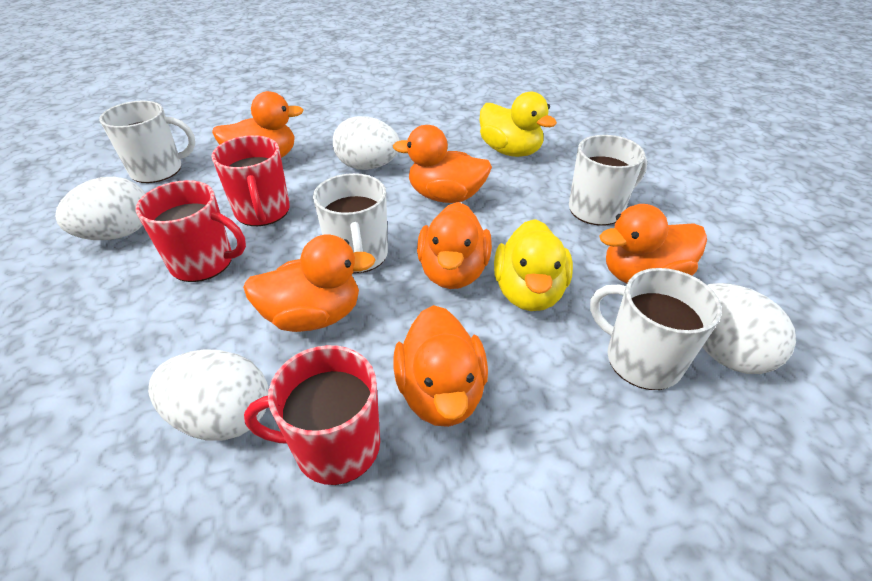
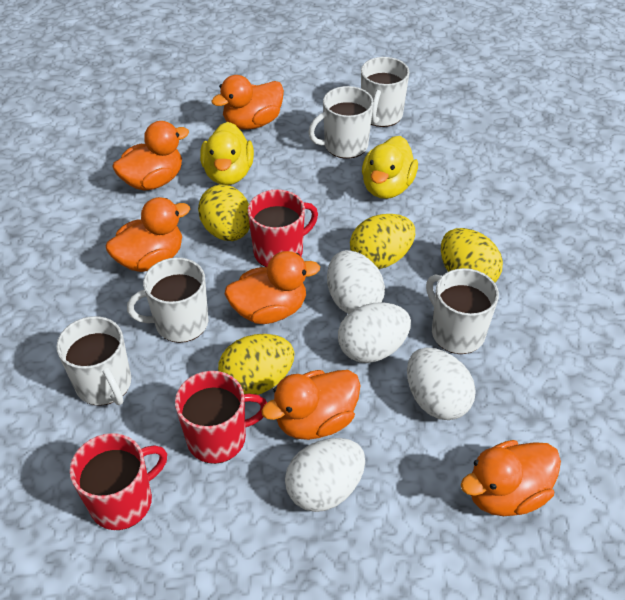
white mug: 4 -> 5
yellow egg: 0 -> 4

